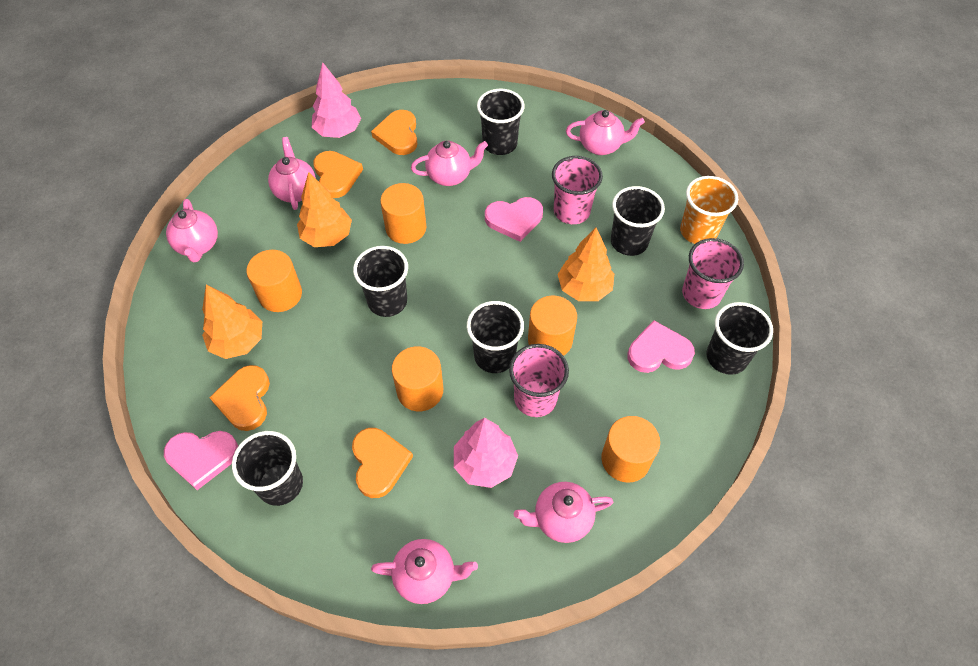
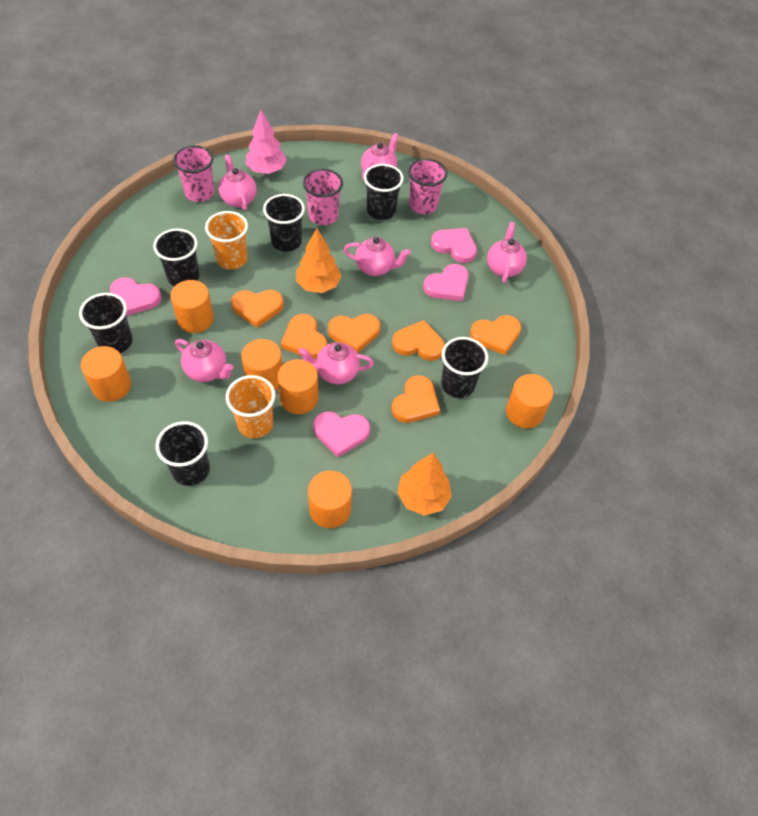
orange cup: 1 -> 2
orange cylinder: 5 -> 6
orange heart: 4 -> 6
orange tree: 3 -> 2
pink heart: 3 -> 4
pink tree: 2 -> 1

